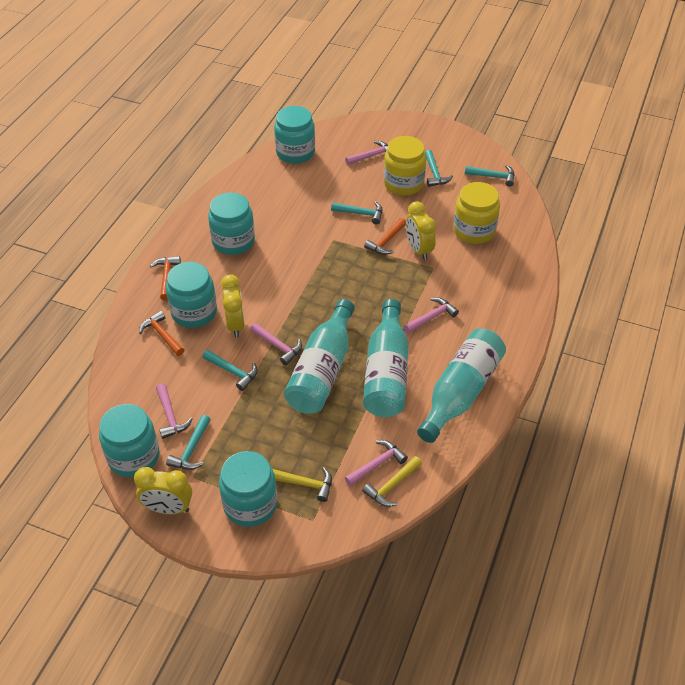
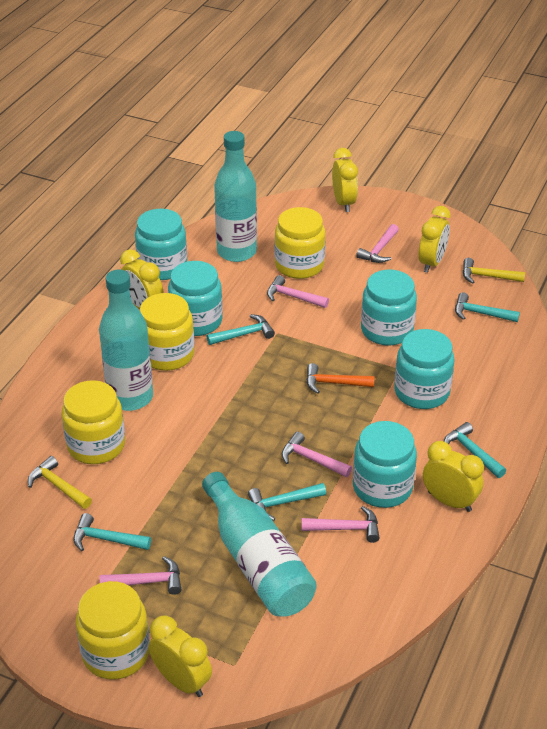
orange hammer: 3 -> 1
yellow clock: 3 -> 5
yellow jar: 2 -> 4

